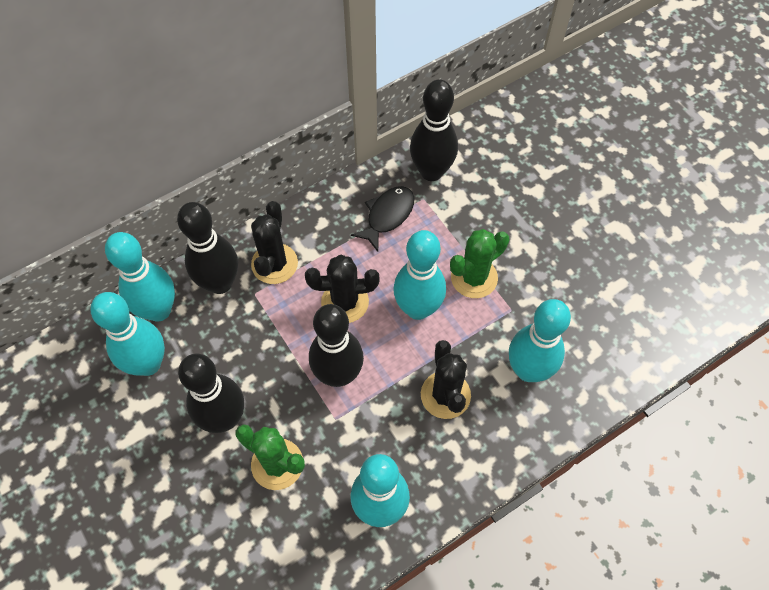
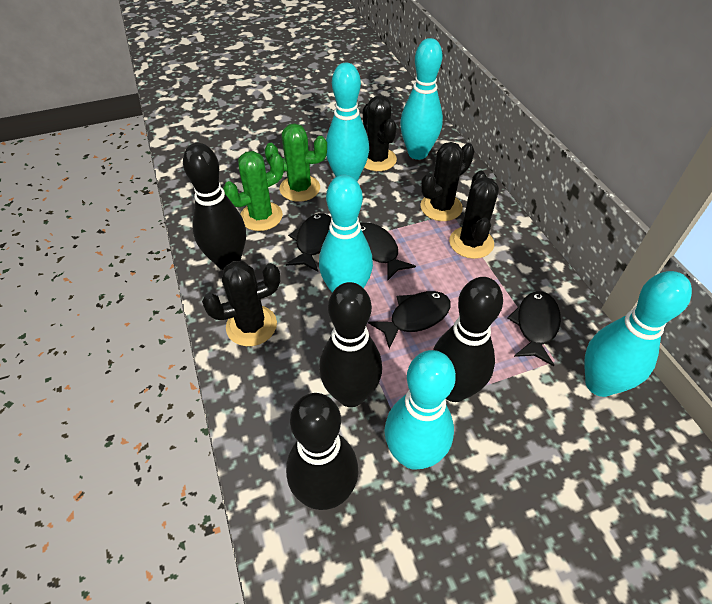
black cactus: 3 -> 4
black fish: 1 -> 4

